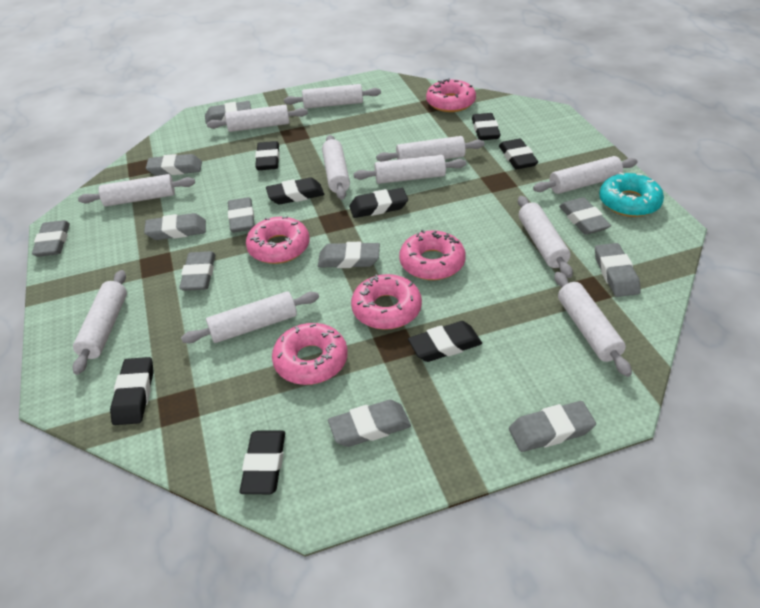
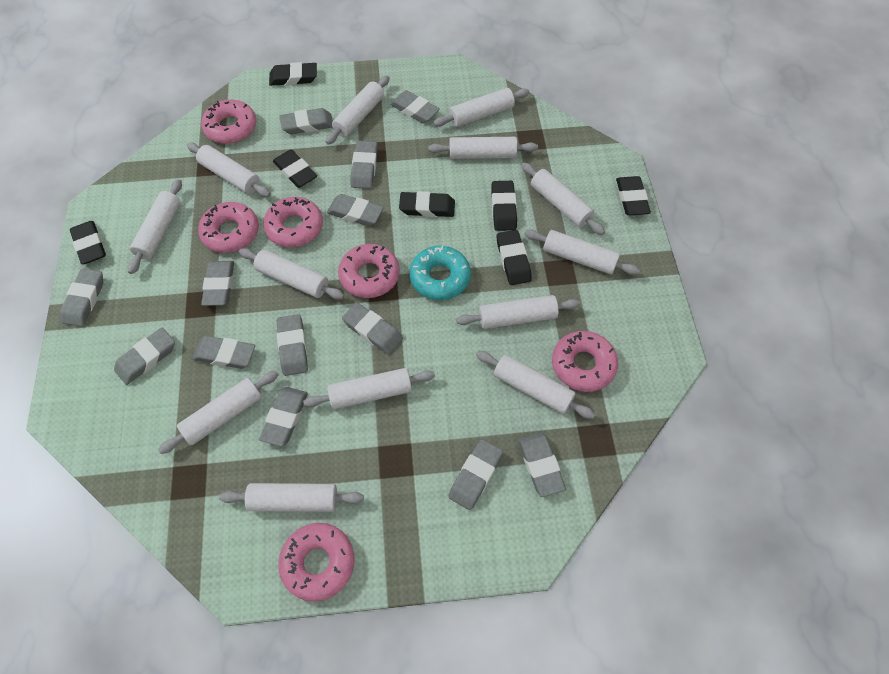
black eraser: 8 -> 7
grey eraser: 11 -> 13
pink donut: 5 -> 6
white rolling pin: 11 -> 13

